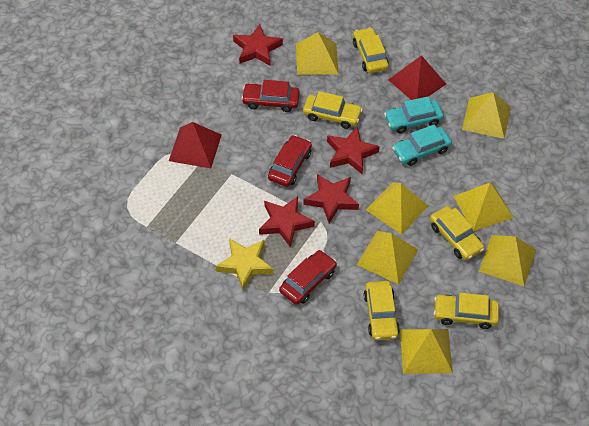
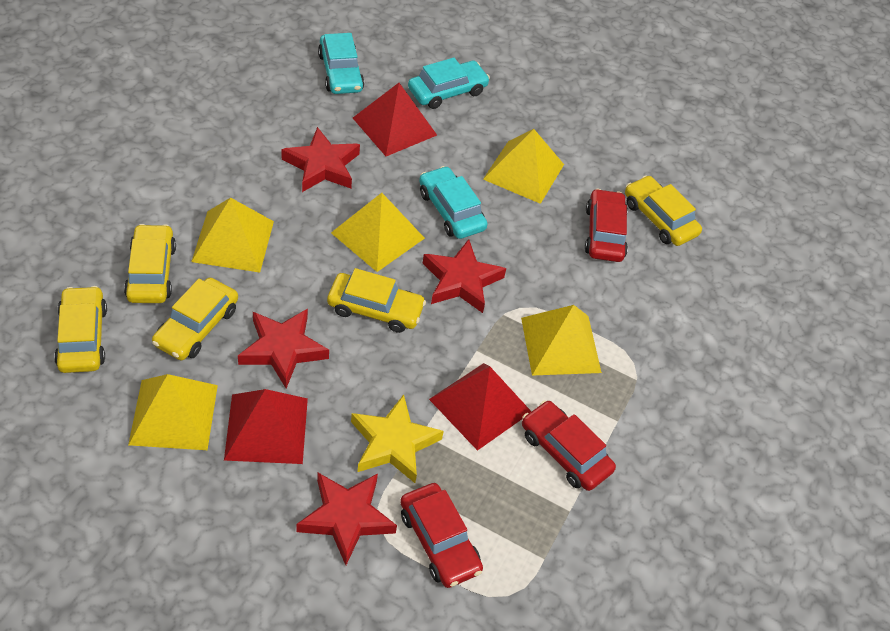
red pyramid: 2 -> 3
turquoise car: 2 -> 3
yellow pyramid: 7 -> 5

